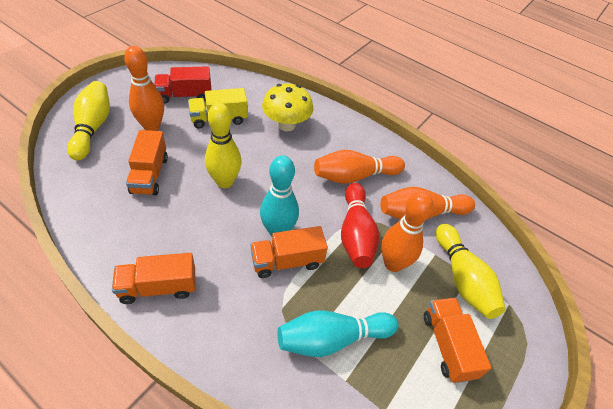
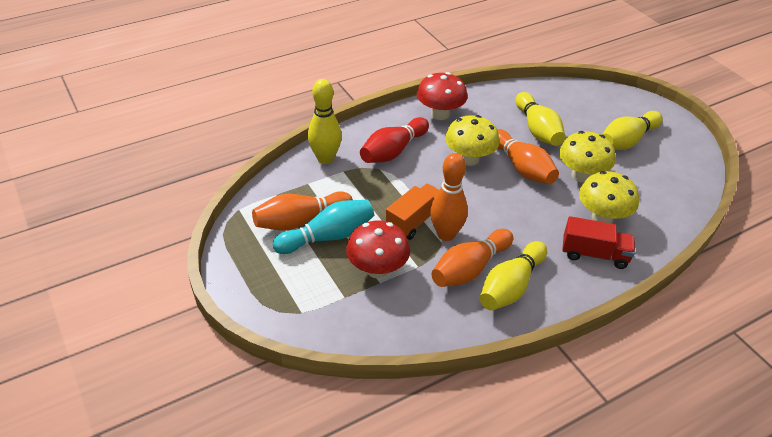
orange truck: 4 -> 1
red mushroom: 0 -> 2
turquoise bowling pin: 2 -> 1
yellow bowling pin: 3 -> 4
yellow mushroom: 1 -> 3
yellow truck: 1 -> 0

